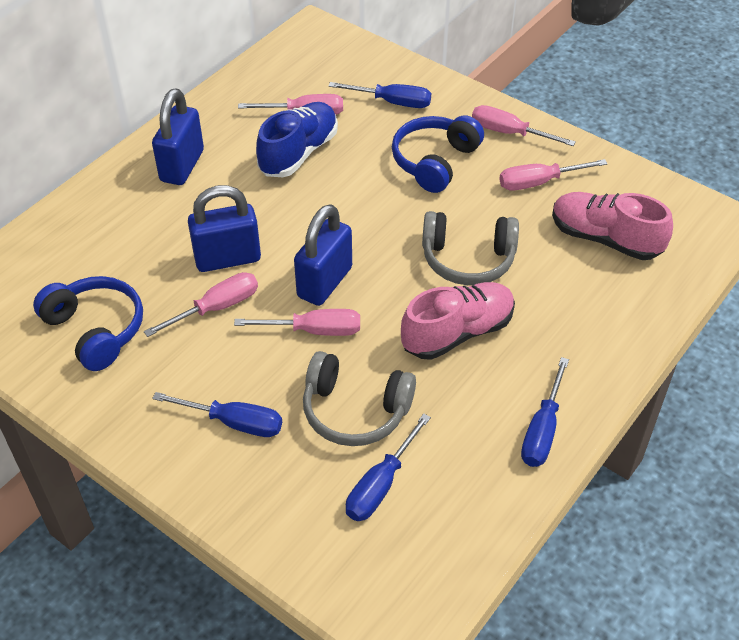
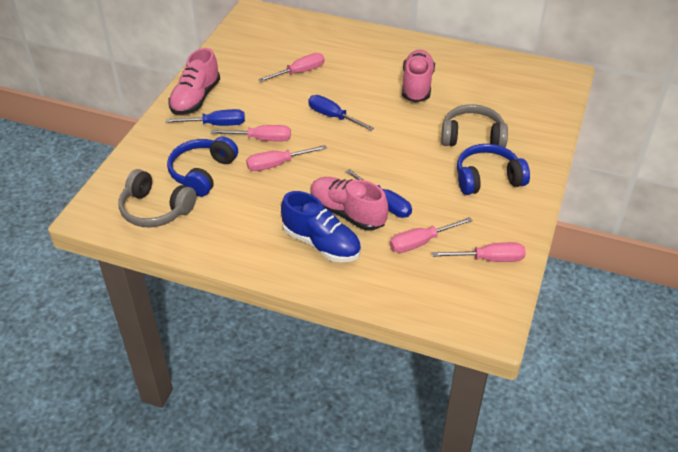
blue padlock: 3 -> 0
blue screwdriver: 4 -> 3
pink shoe: 2 -> 3

